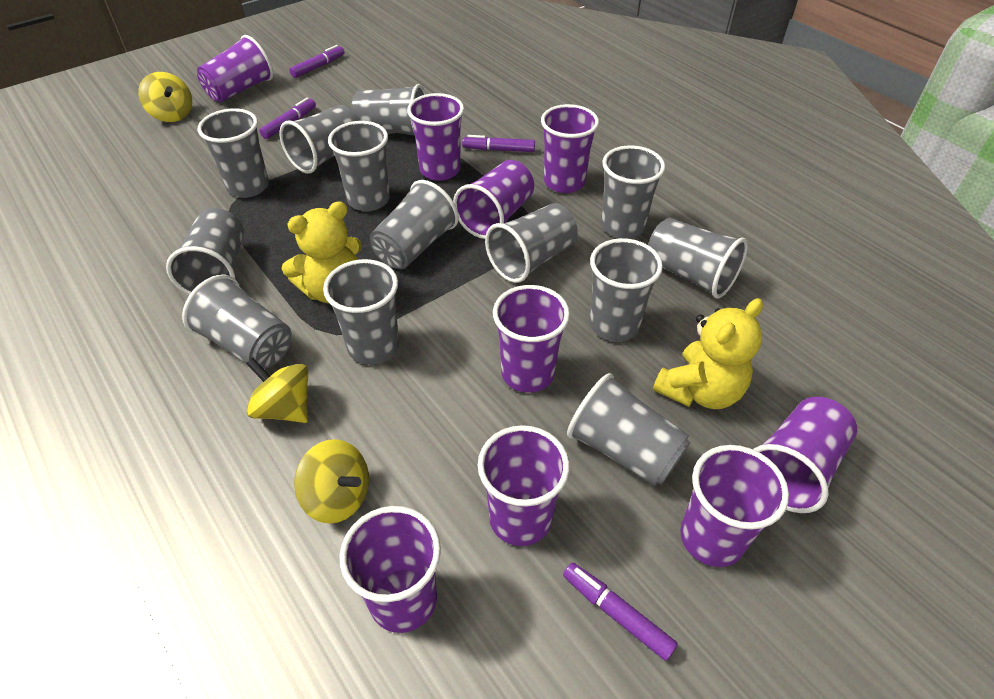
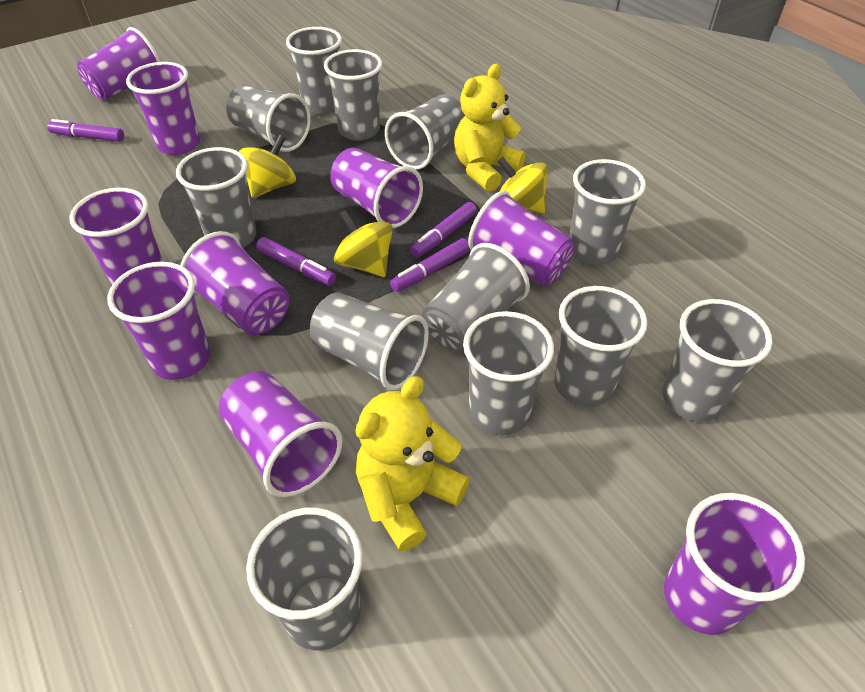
grey cup: 13 -> 12

